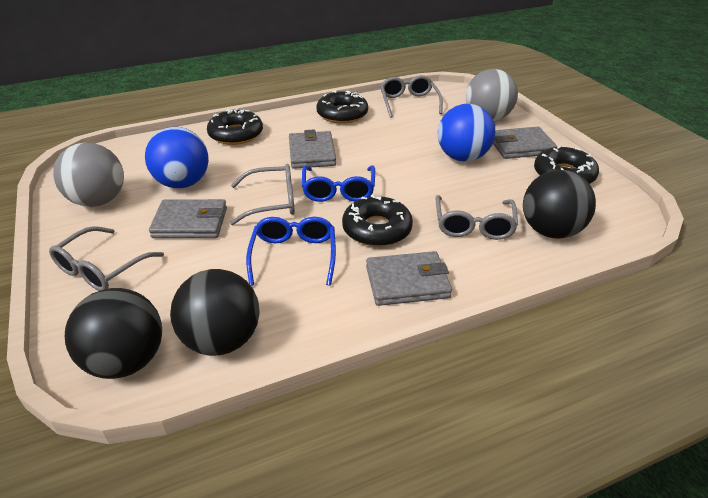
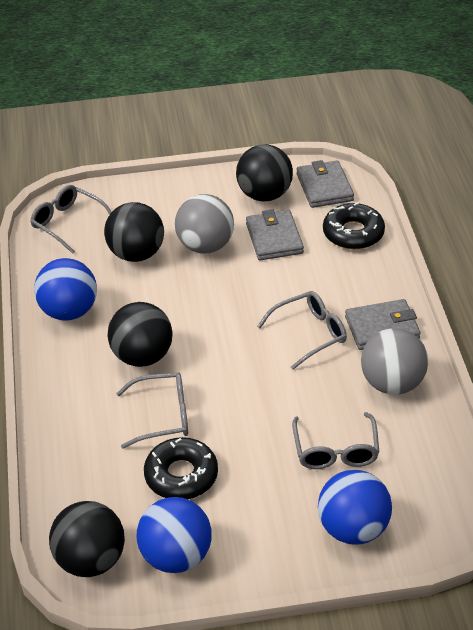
black ball: 3 -> 4
black donut: 4 -> 2
blue ball: 2 -> 3
blue glasses: 2 -> 0
grey wallet: 4 -> 3

